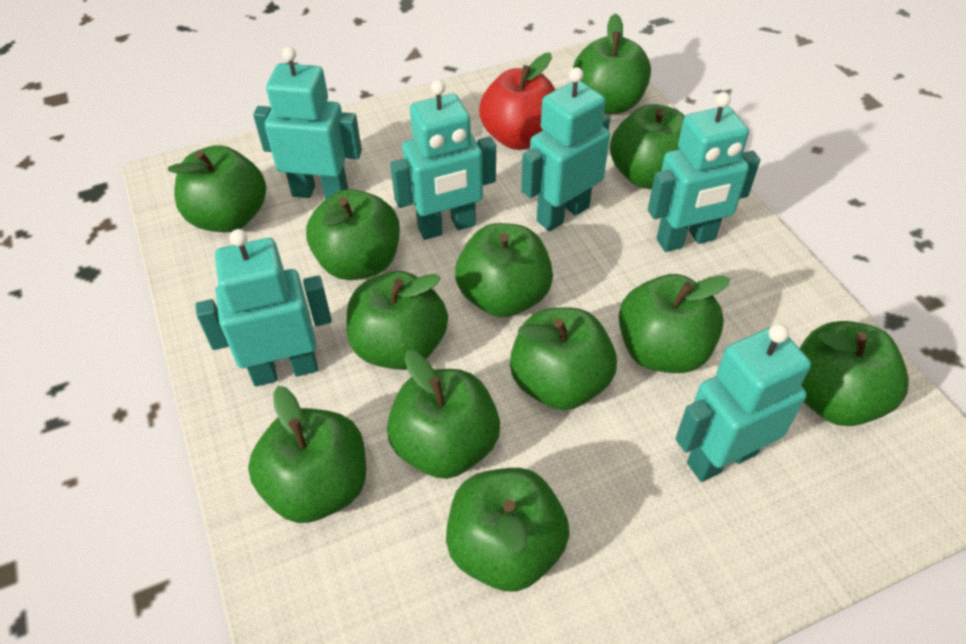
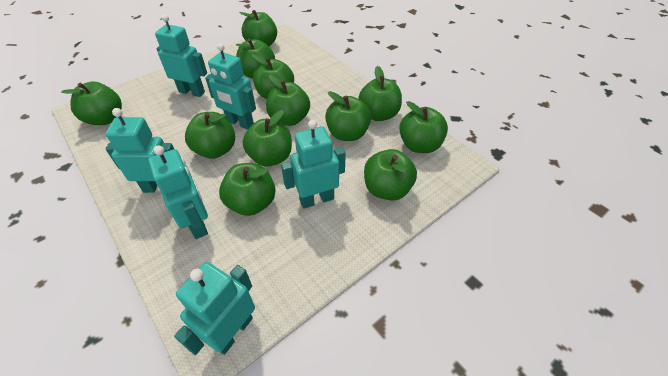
red apple: 1 -> 0

